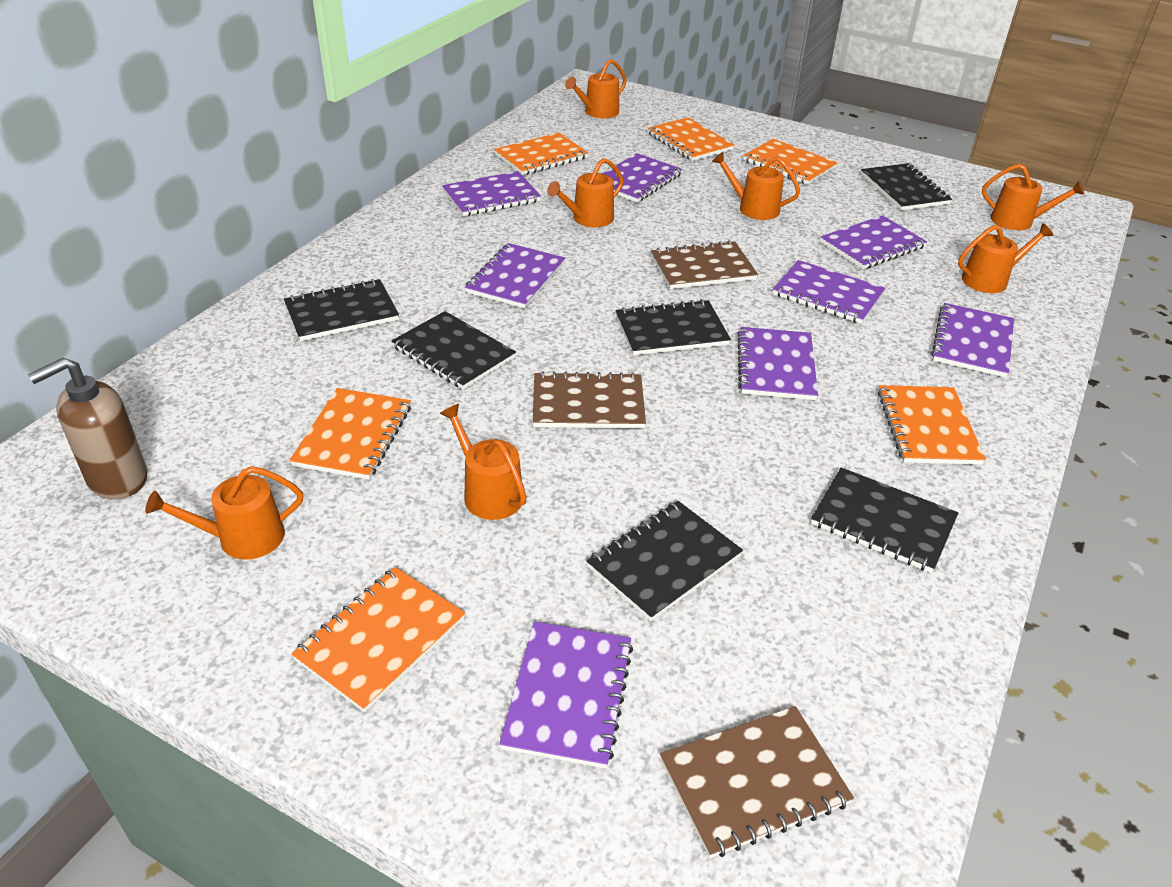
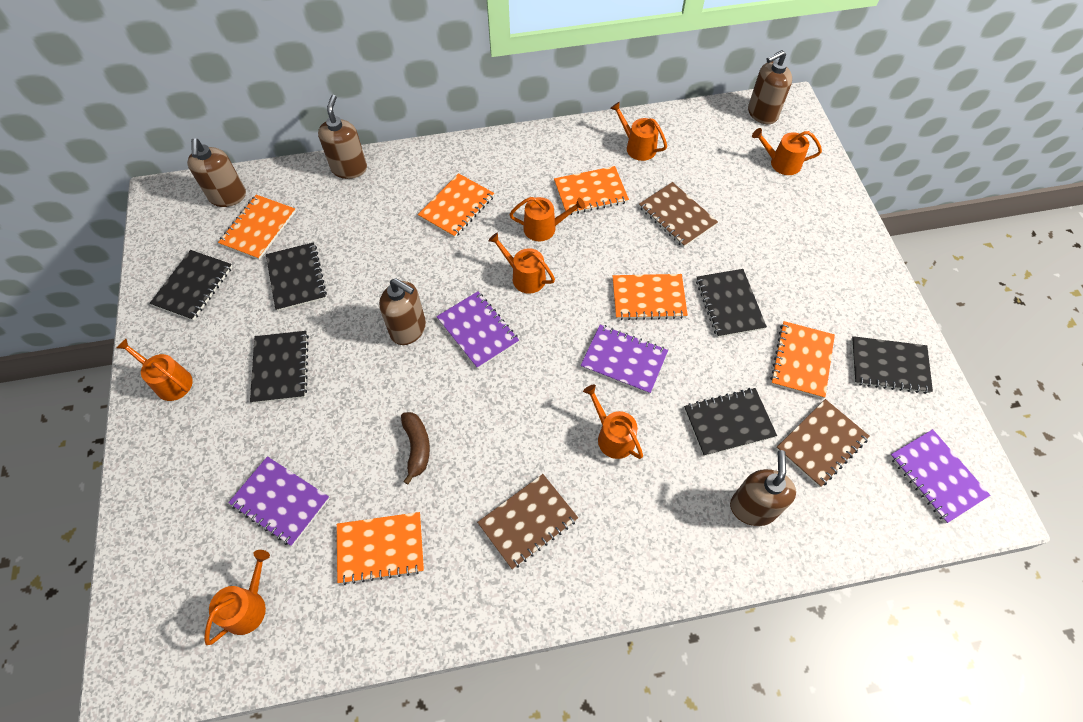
brown banana: 0 -> 1
brown soap dispenser: 1 -> 5
purple notebook: 8 -> 4

